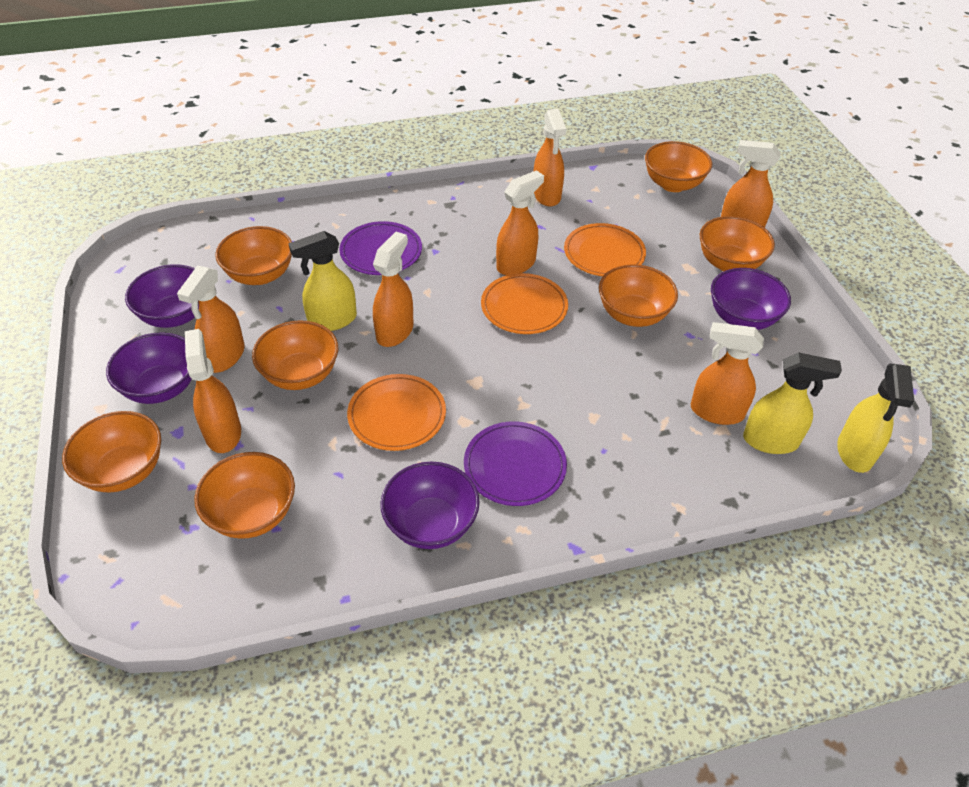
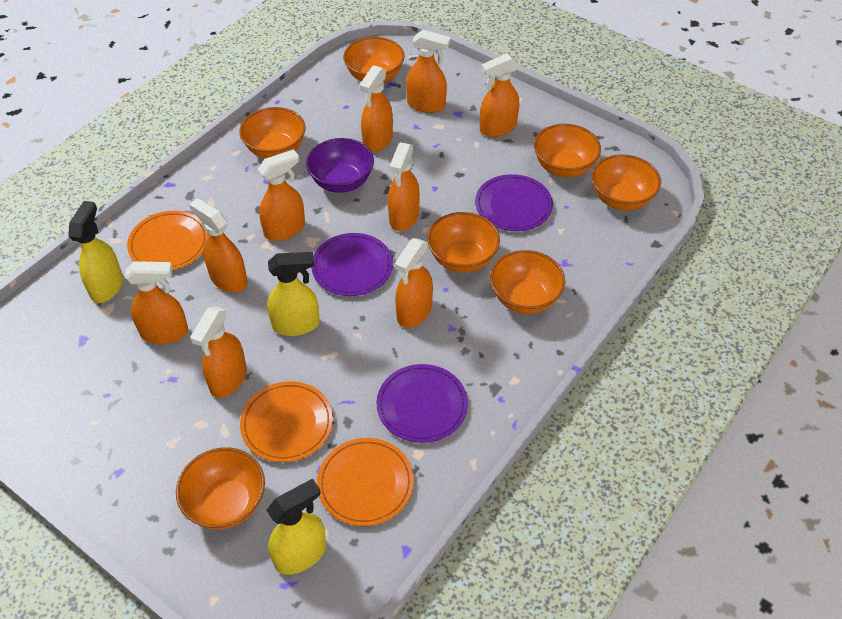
orange spray bottle: 7 -> 9
purple bowl: 4 -> 1
purple plate: 2 -> 3

